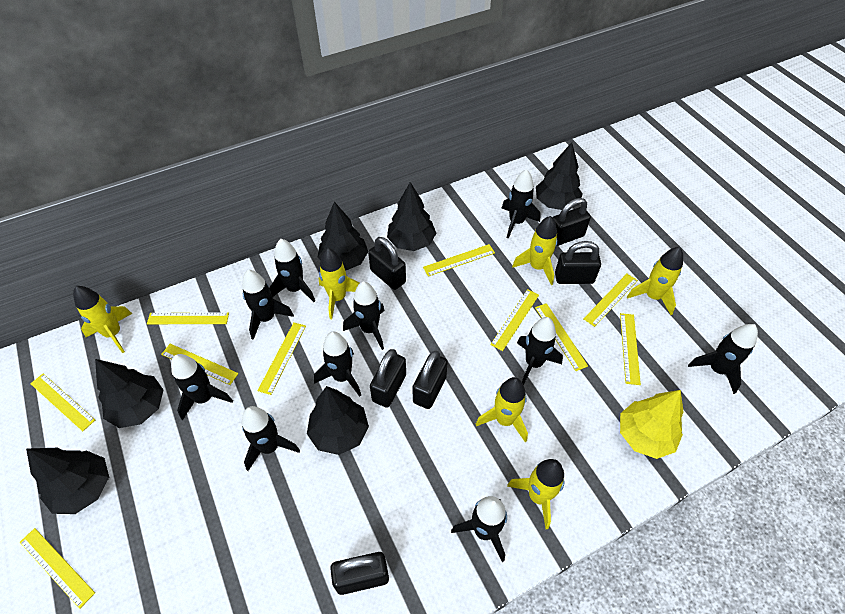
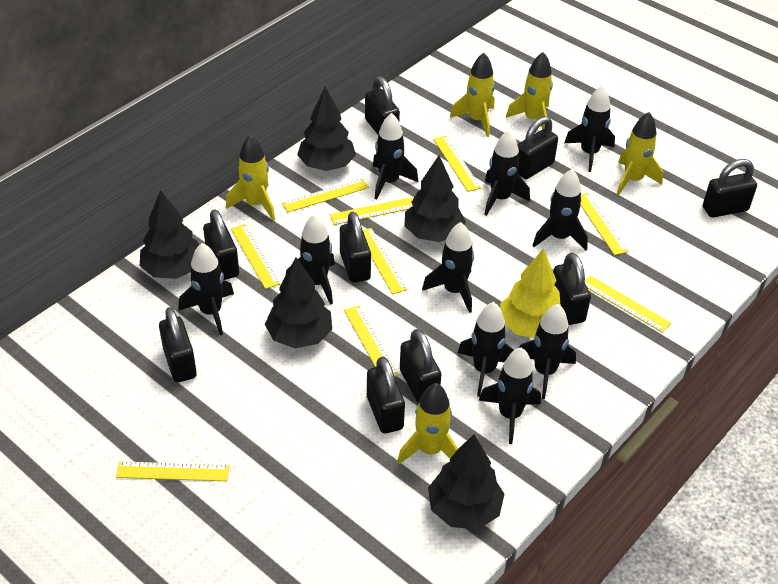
black padlock: 6 -> 9
black tree: 6 -> 5
yellow rocket: 6 -> 5
yellow ruler: 10 -> 9

